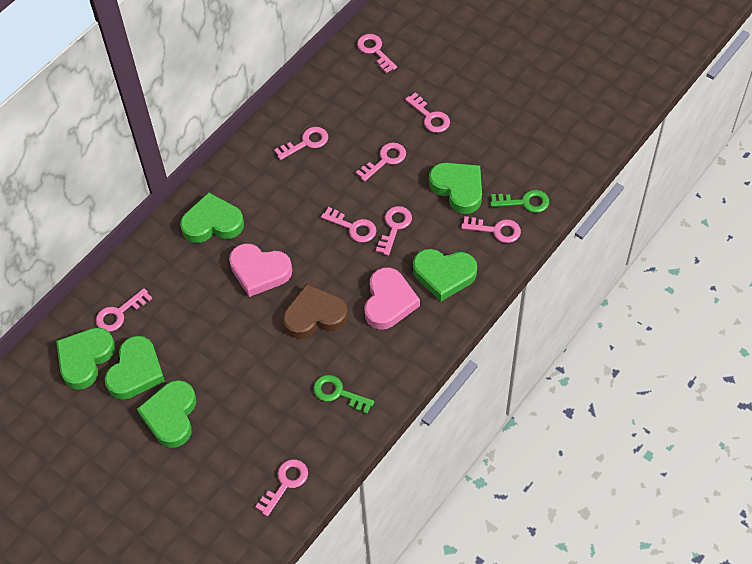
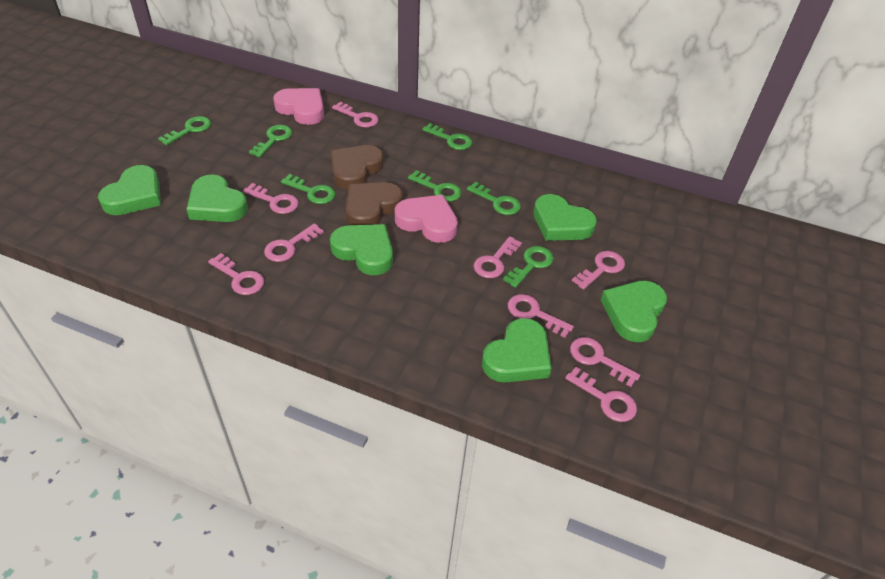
brown heart: 1 -> 2
green key: 2 -> 7

